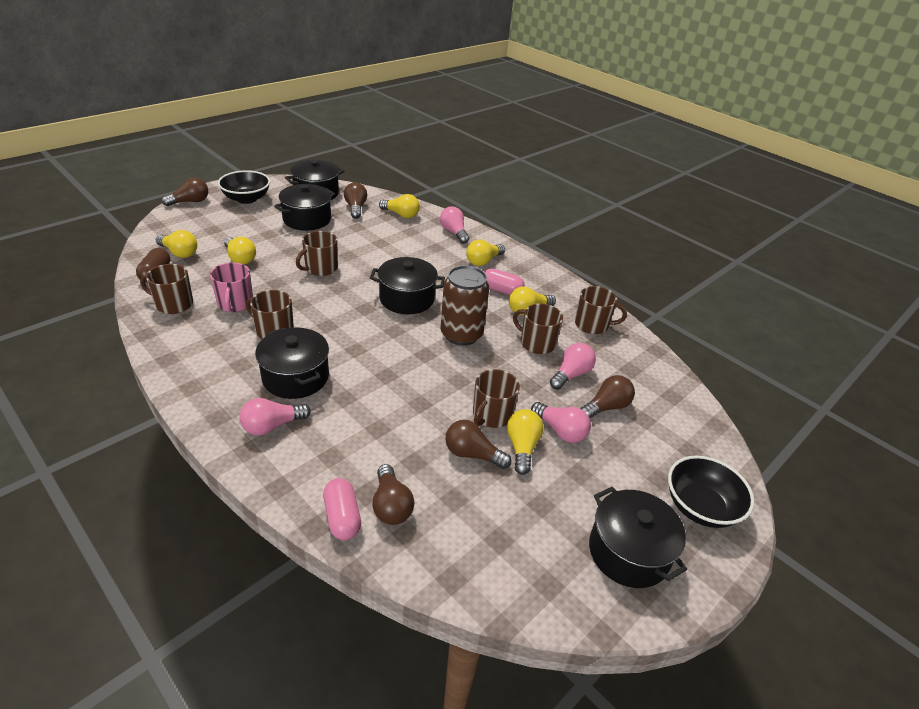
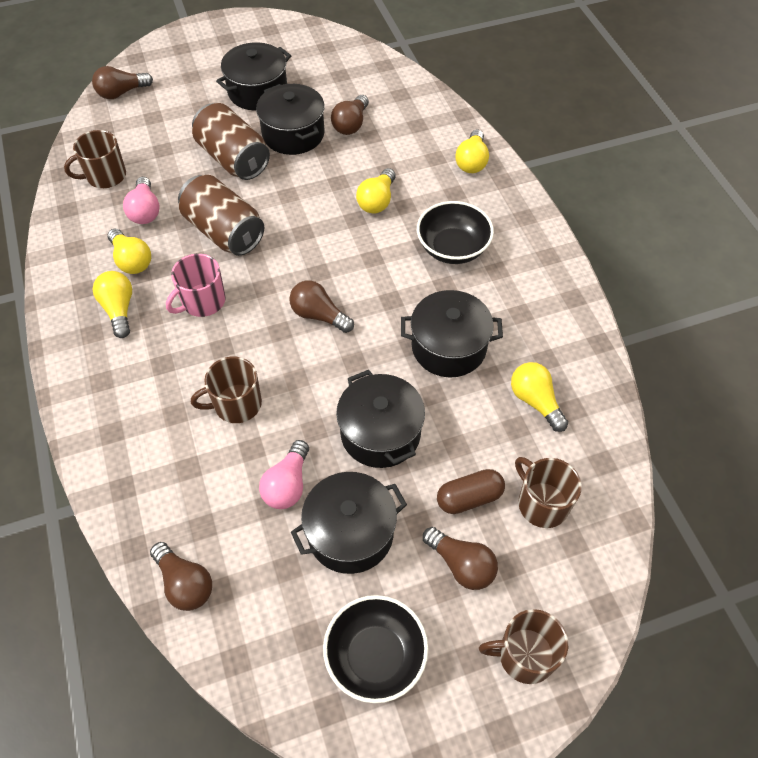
brown can: 1 -> 2
brown mug: 6 -> 4
pink capsule: 2 -> 0
pink light bulb: 4 -> 2
yellow light bulb: 6 -> 5

